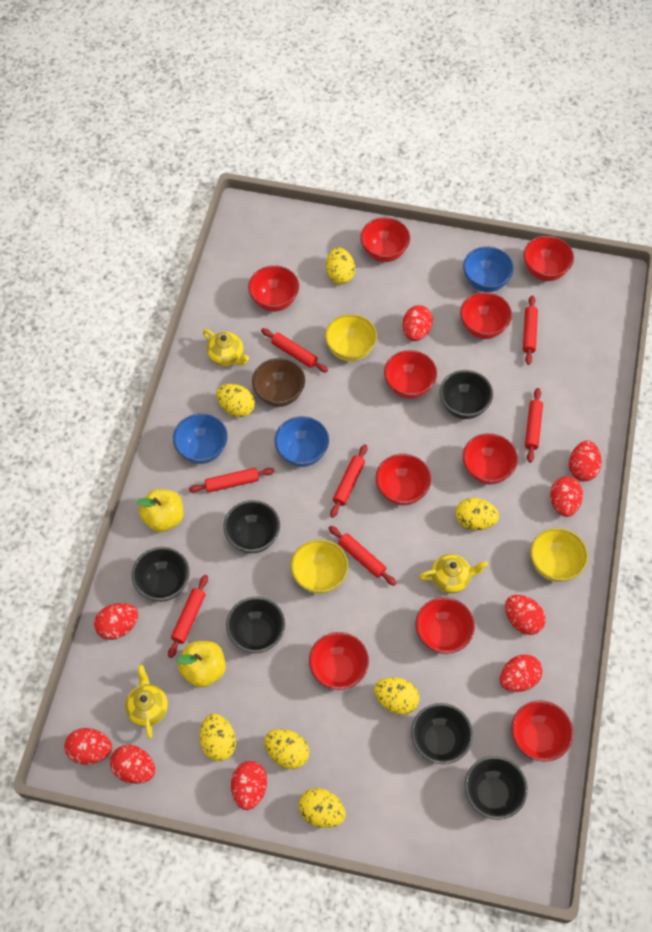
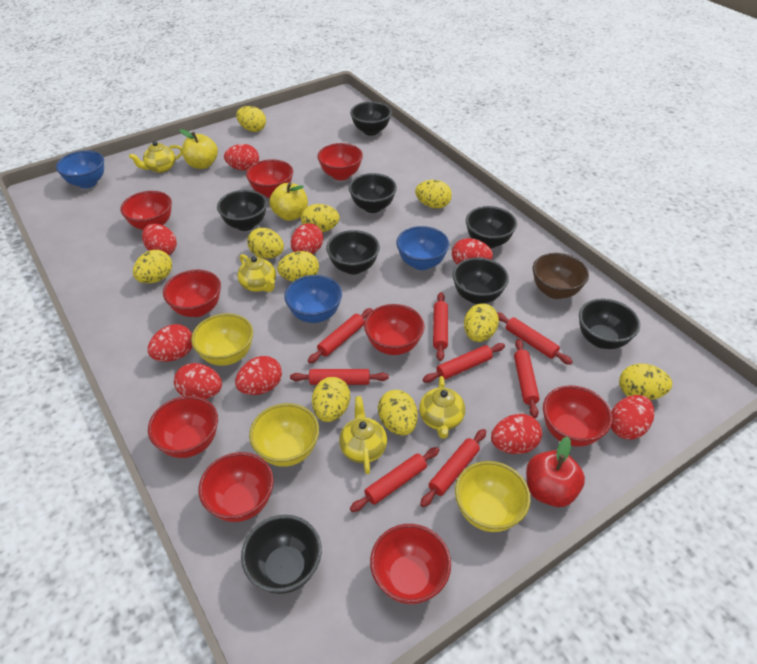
black bowl: 6 -> 8
red apple: 0 -> 1
red bowl: 10 -> 9
red rolling pin: 7 -> 8
yellow egg: 7 -> 10
yellow teapot: 3 -> 4

